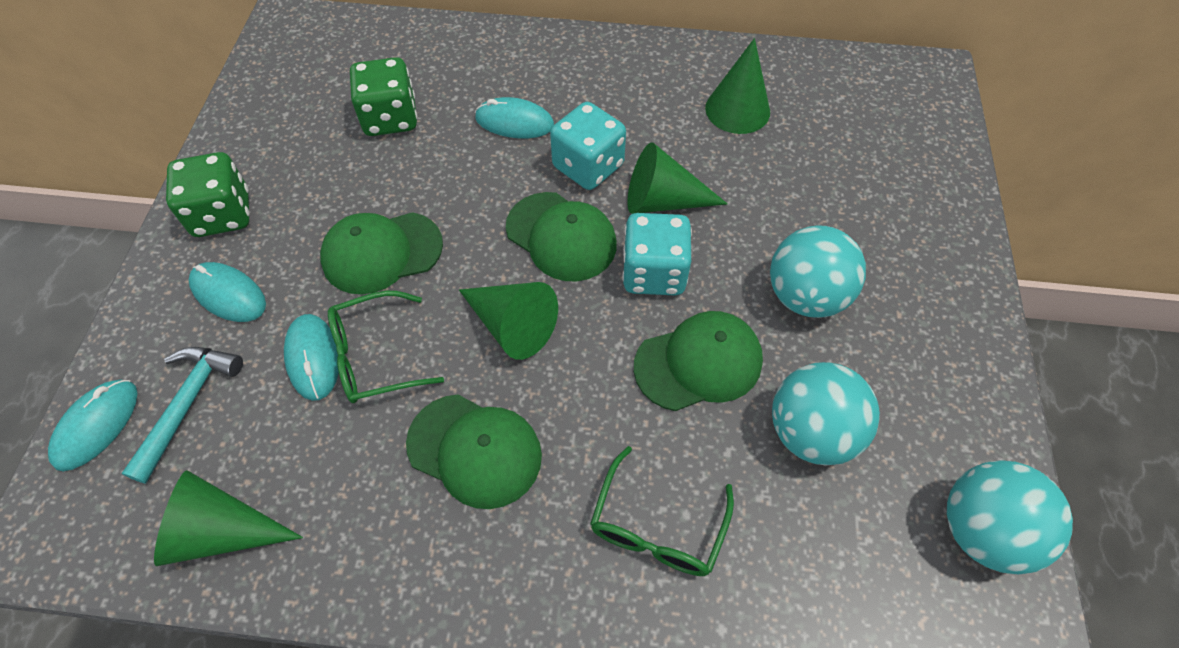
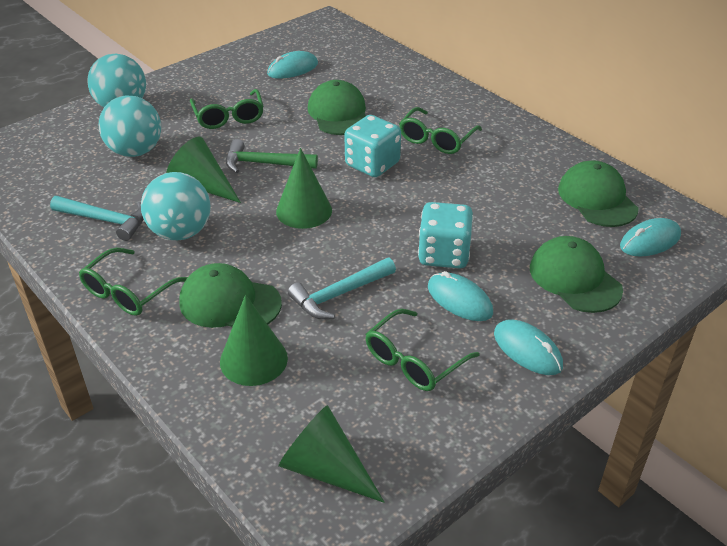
green dice: 2 -> 0
green glasses: 2 -> 4
green hammer: 0 -> 1
turquoise hammer: 1 -> 2

